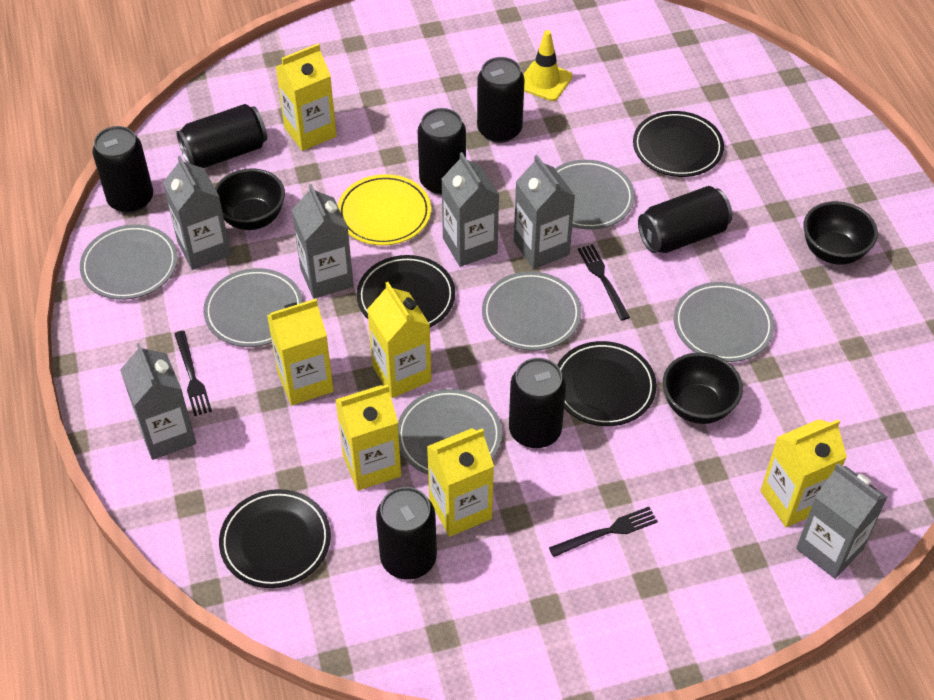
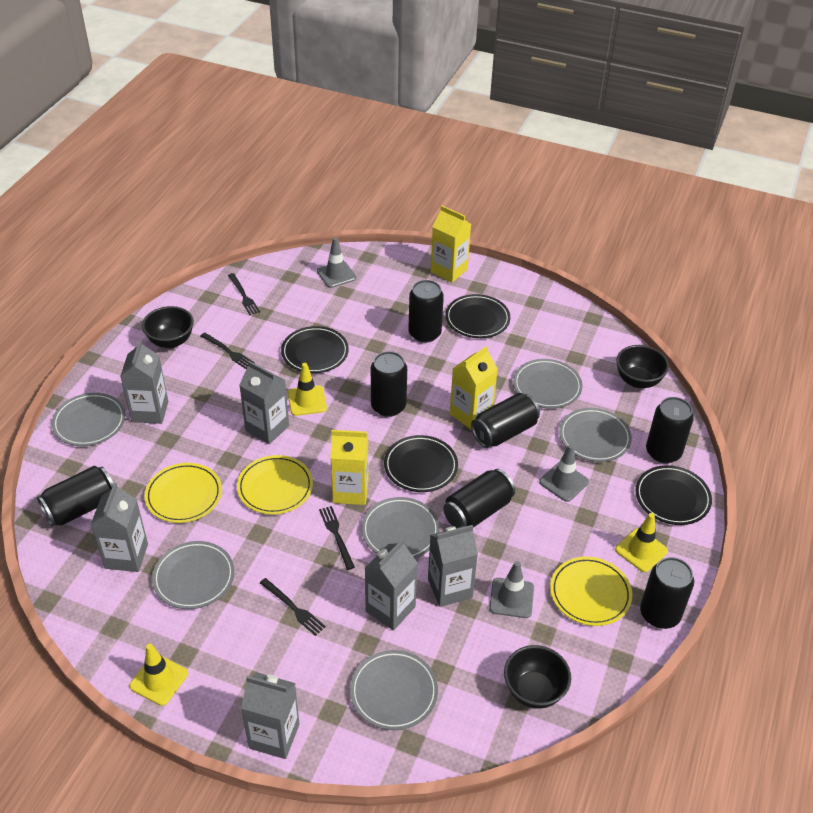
black fork: 3 -> 4
grey traffic cone: 0 -> 3
yellow carton: 6 -> 3
yellow plate: 1 -> 3
yellow traffic cone: 1 -> 3

